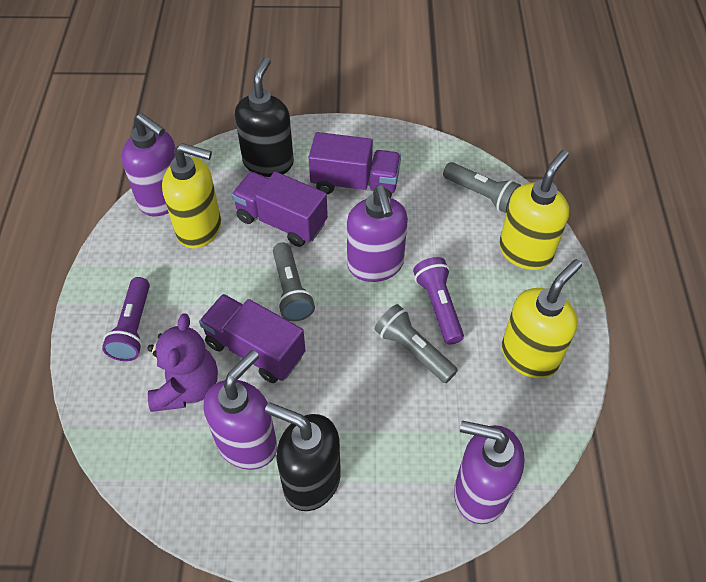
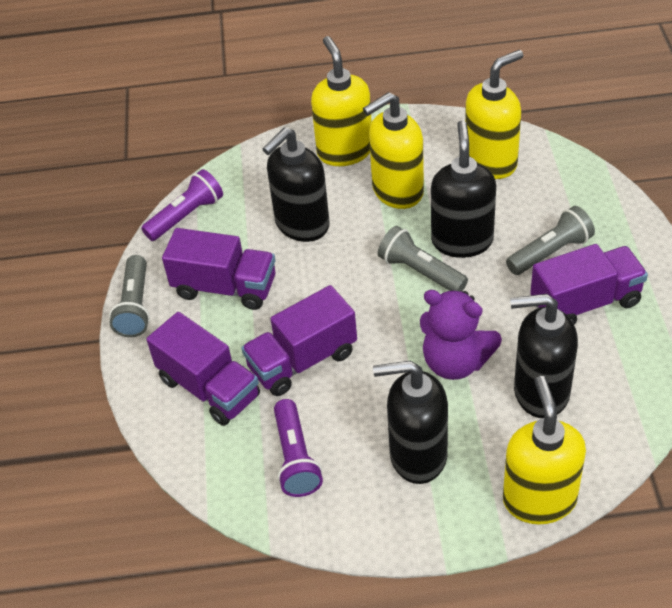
black soap dispenser: 2 -> 4
purple soap dispenser: 4 -> 0
purple truck: 3 -> 4
yellow soap dispenser: 3 -> 4

